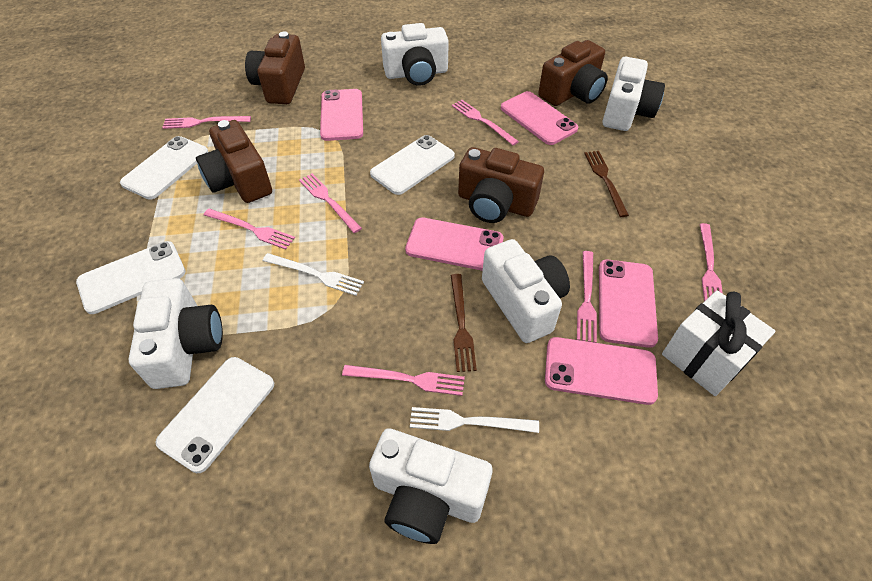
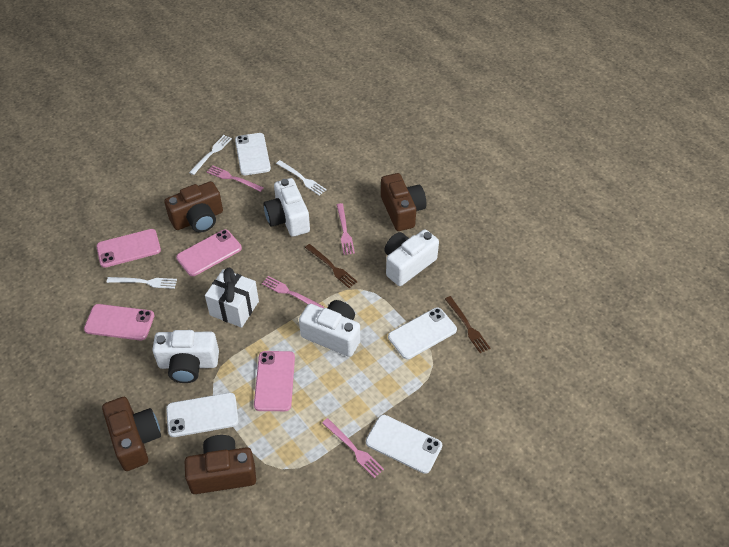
pink fork: 7 -> 4
pink phone: 5 -> 4
white camera: 5 -> 4
white fork: 2 -> 3

